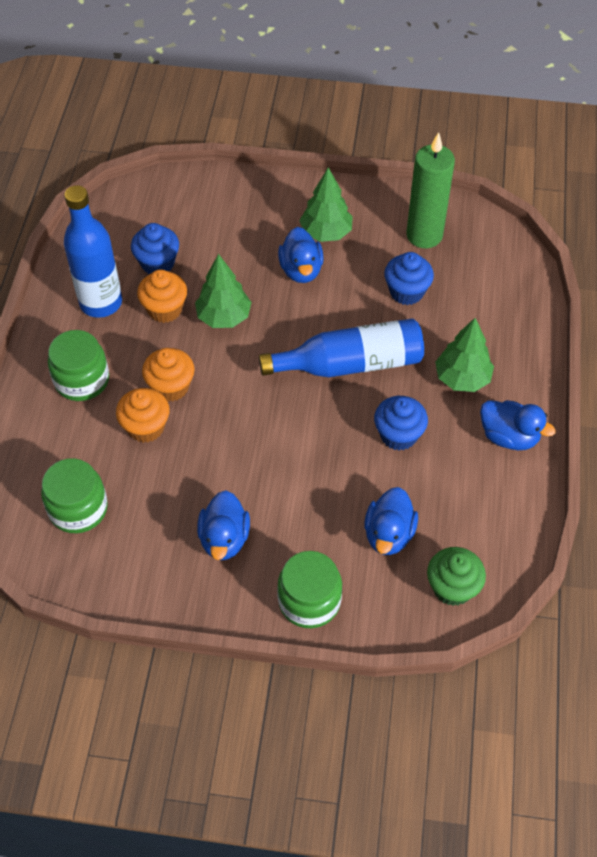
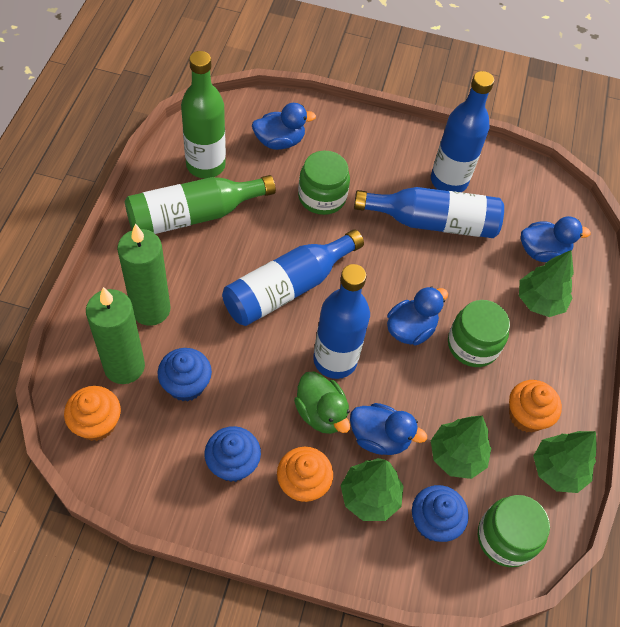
blue bottle: 2 -> 4
green bottle: 0 -> 2
green candle: 1 -> 2
green cupcake: 1 -> 0
green duck: 0 -> 1
green tree: 3 -> 4

